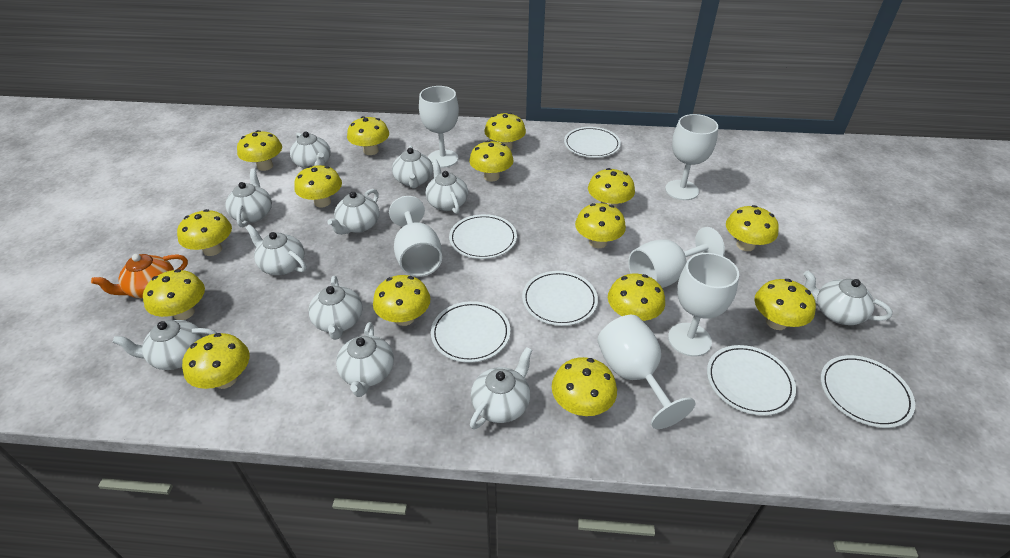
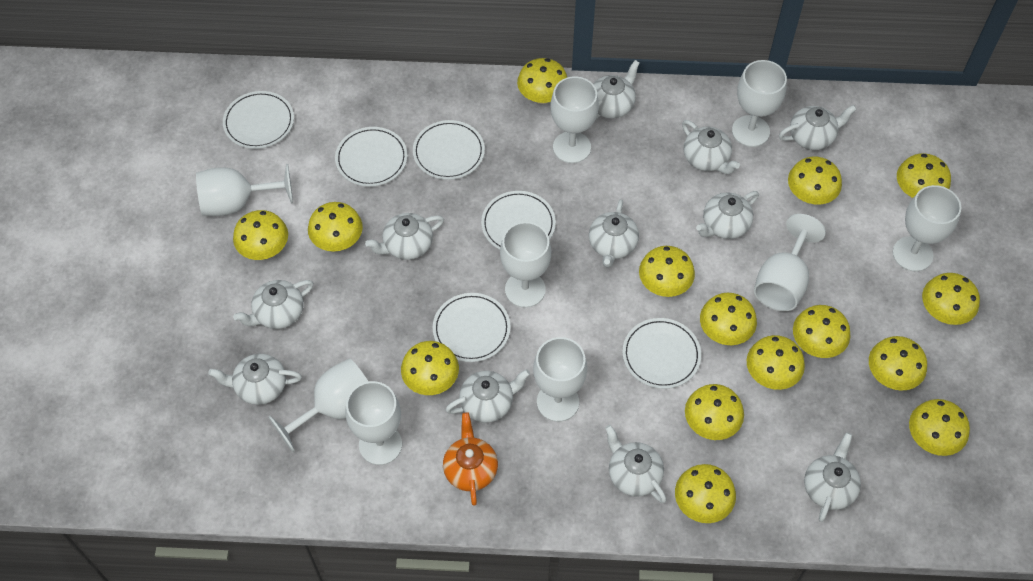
white goblet: 6 -> 9

